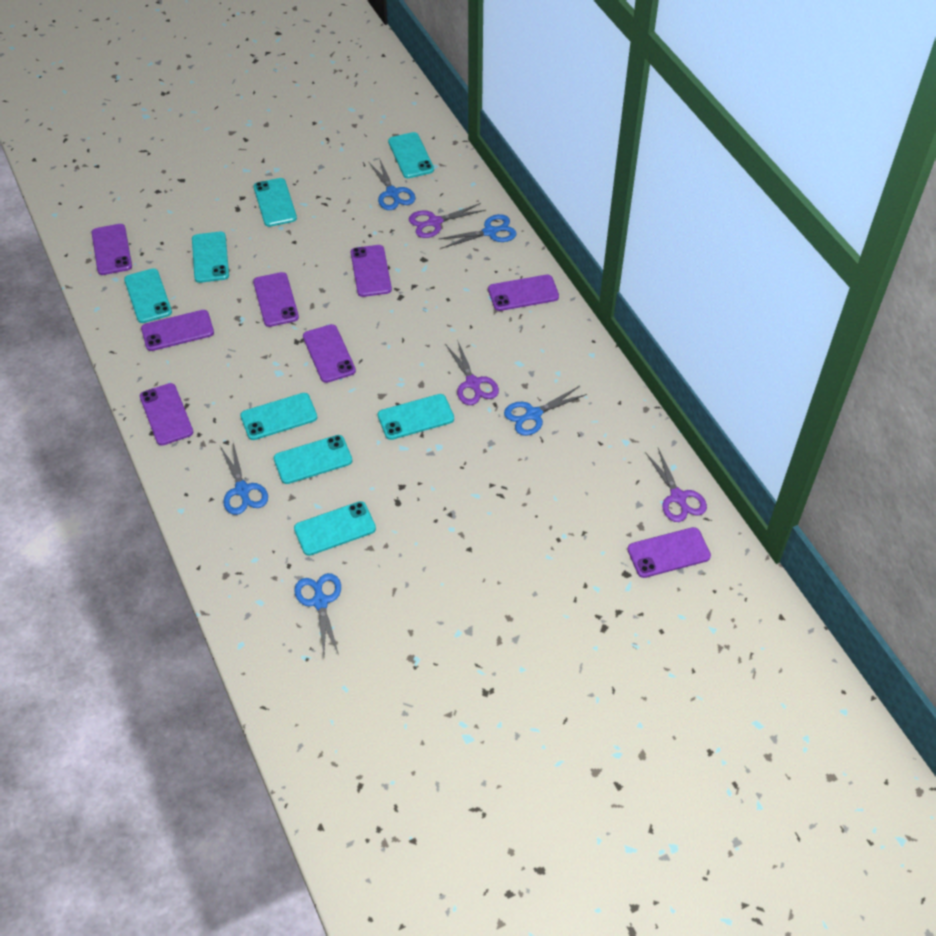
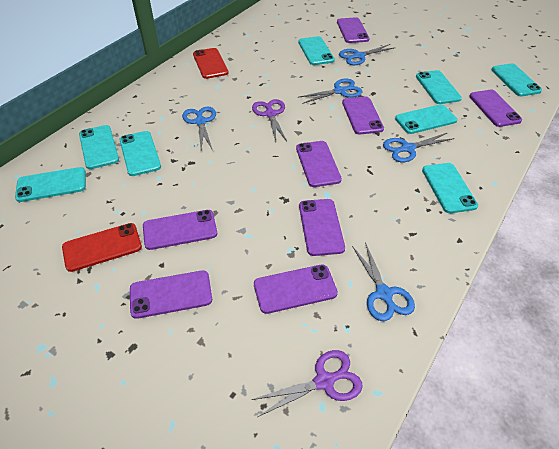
purple scissors: 3 -> 2
red phone: 0 -> 2

